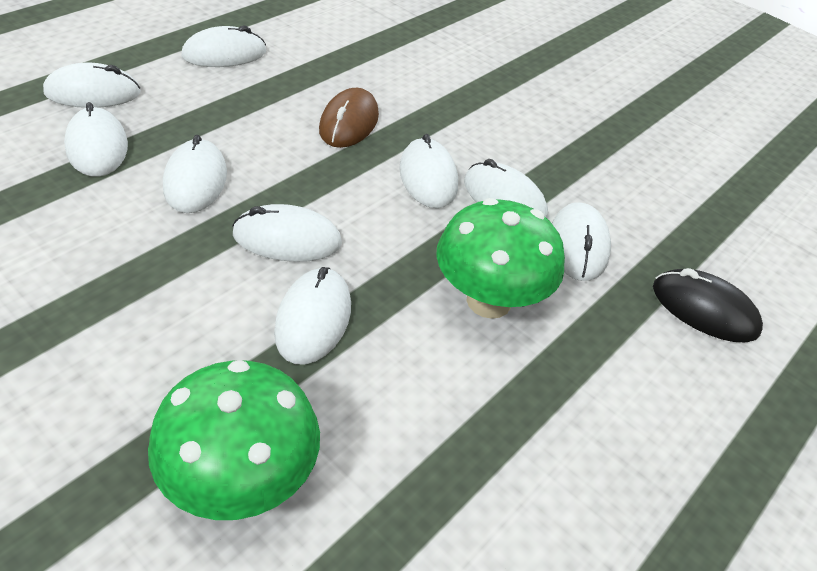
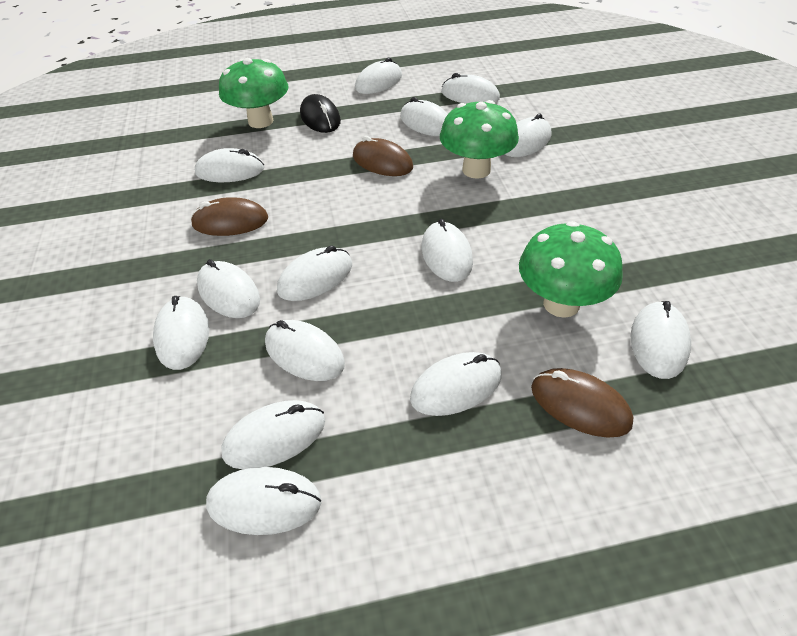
brown mouse: 1 -> 3
green mushroom: 2 -> 3
white mouse: 9 -> 14

